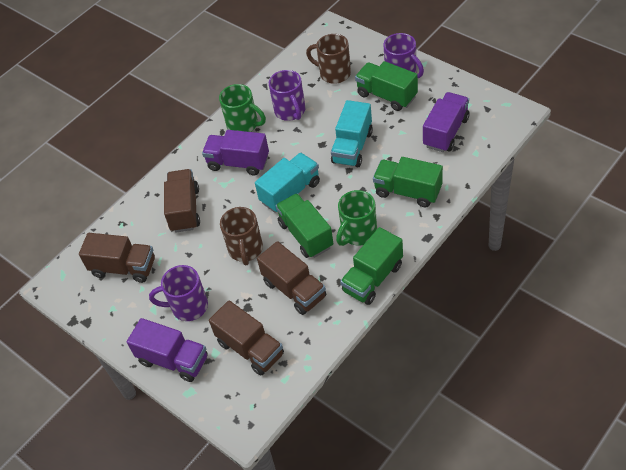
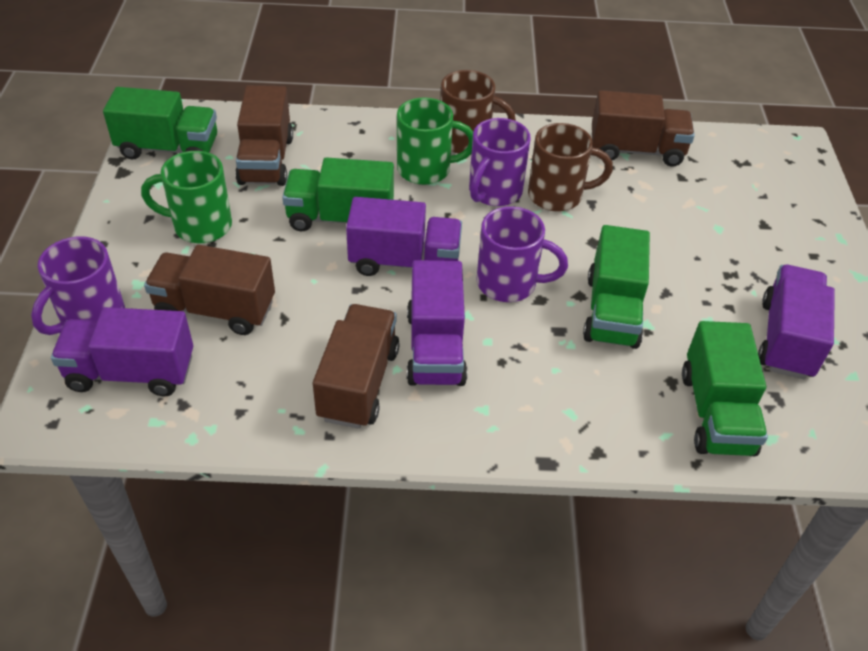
purple truck: 3 -> 4
turquoise truck: 2 -> 0

